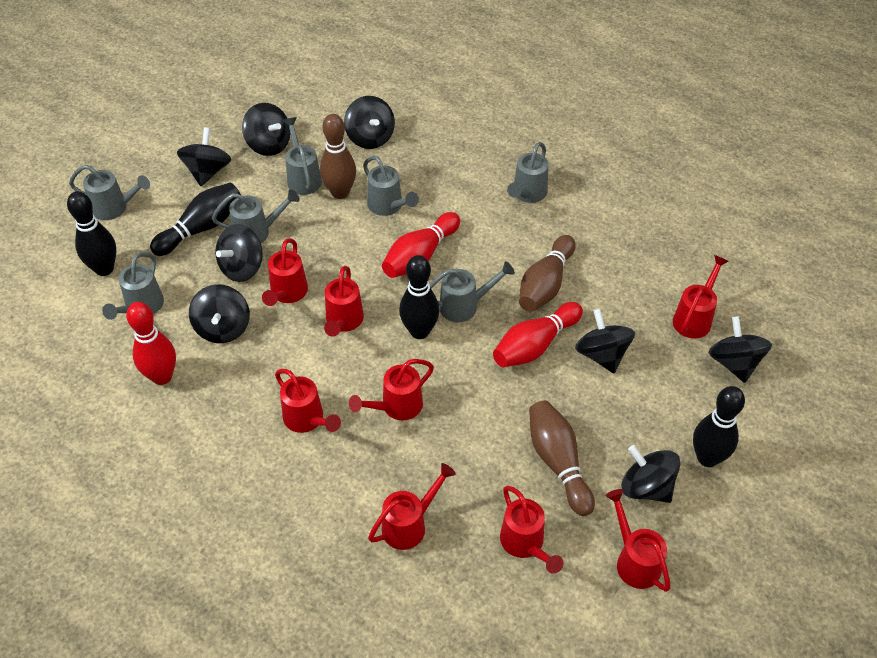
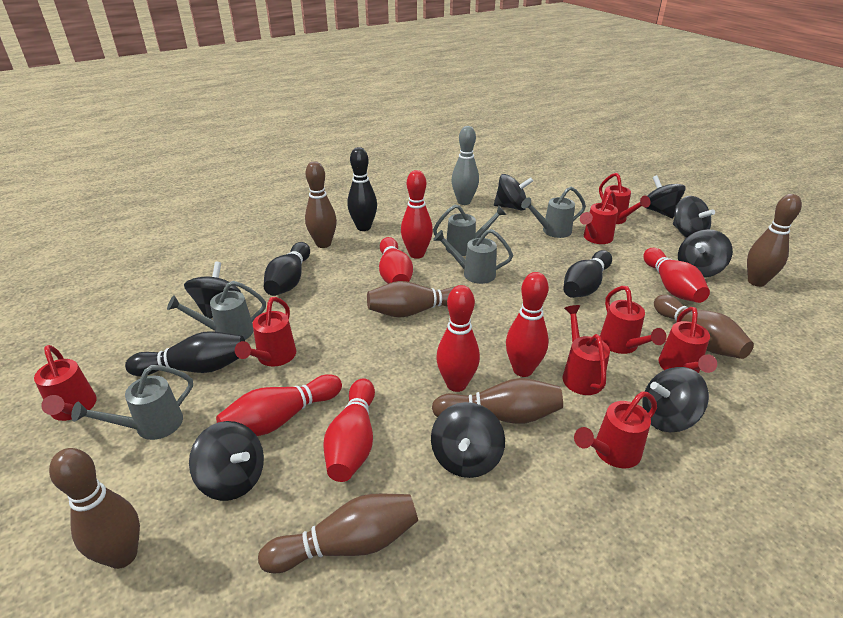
brown bowling pin: 3 -> 7
grey bowling pin: 0 -> 1
grey watering can: 7 -> 5
red bowling pin: 3 -> 7

